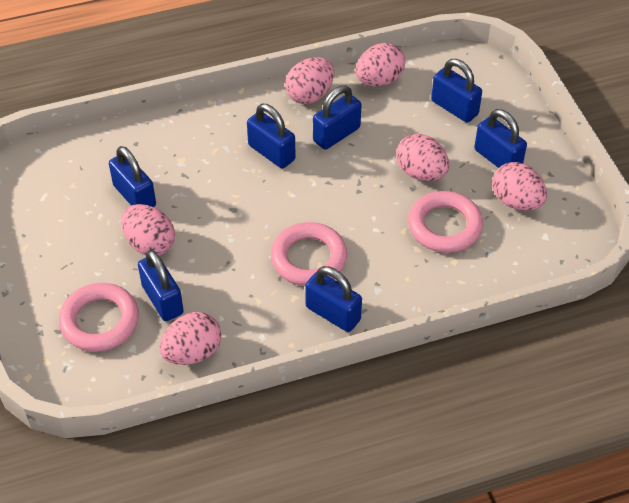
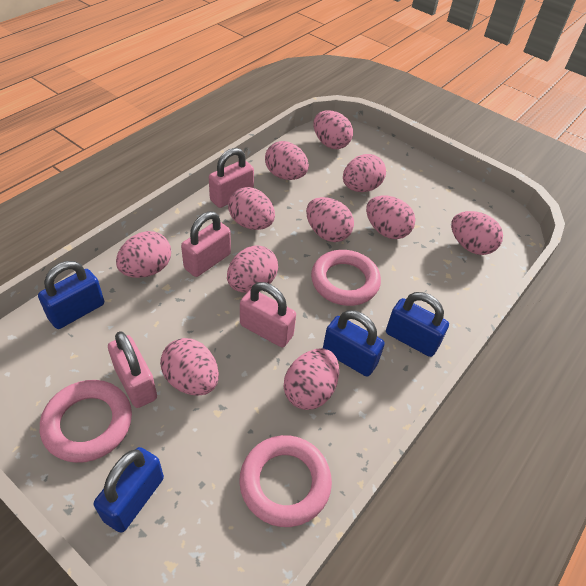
blue padlock: 7 -> 4
pink egg: 6 -> 11
pink padlock: 0 -> 4

